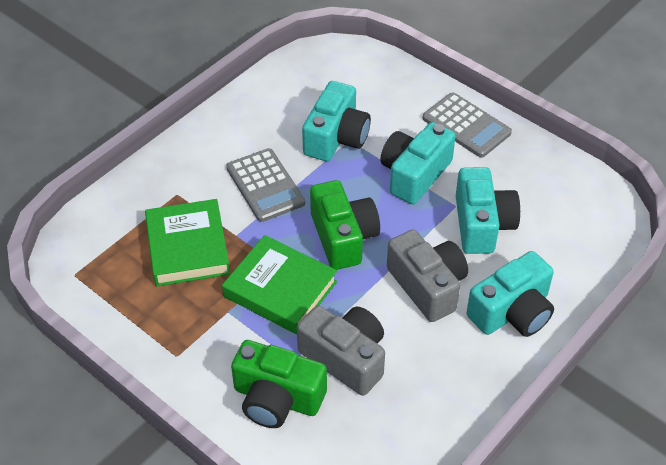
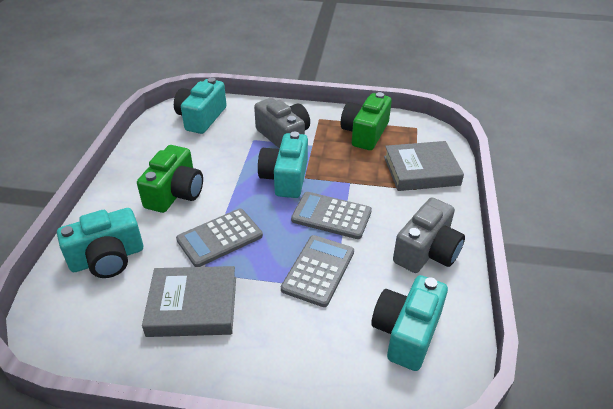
green book: 2 -> 0
grey book: 0 -> 2
grey calculator: 2 -> 3

